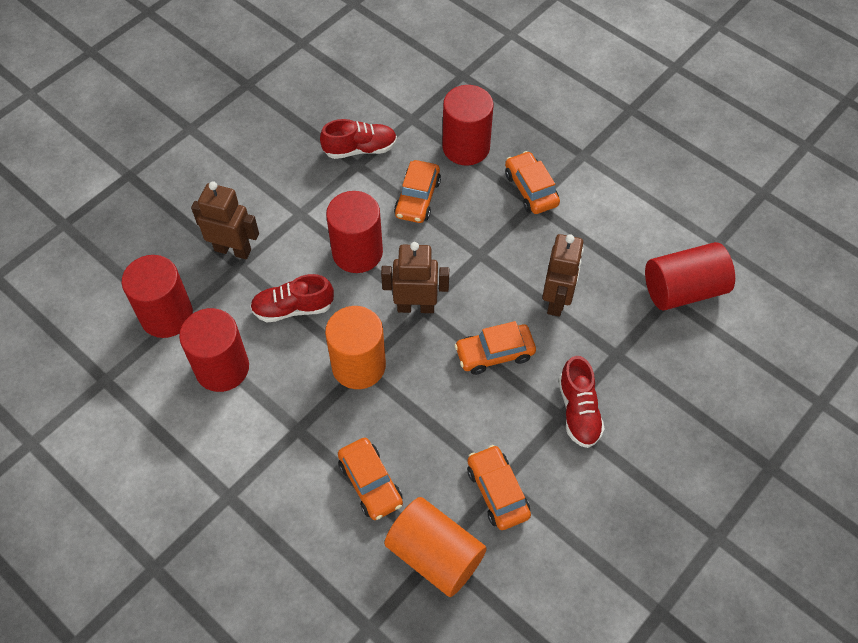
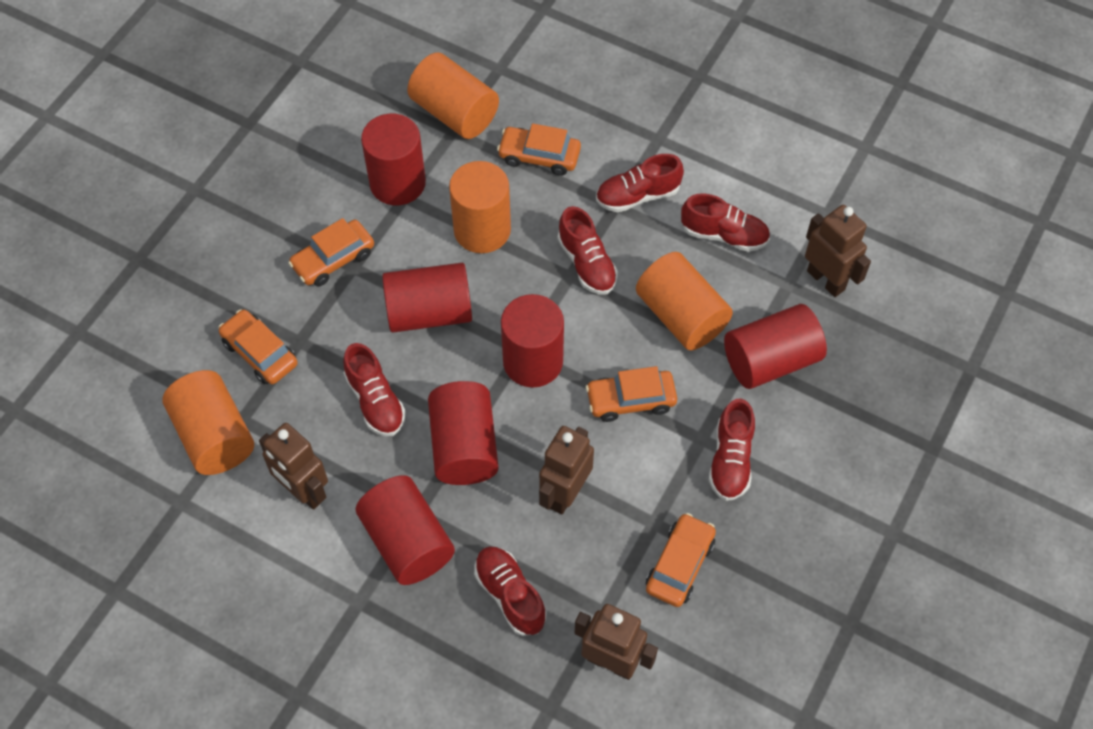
brown robot: 3 -> 4
orange cylinder: 2 -> 4
red cylinder: 5 -> 6
red shoe: 3 -> 6

